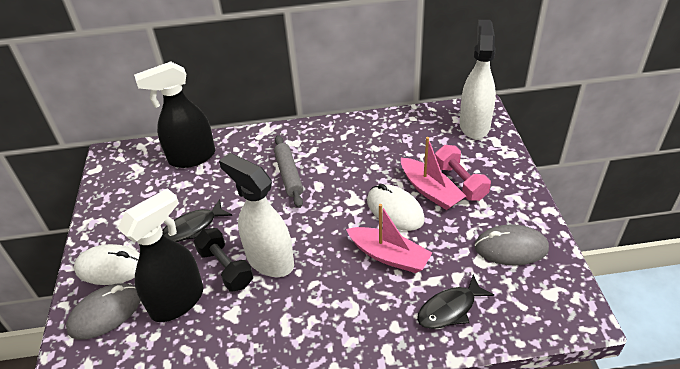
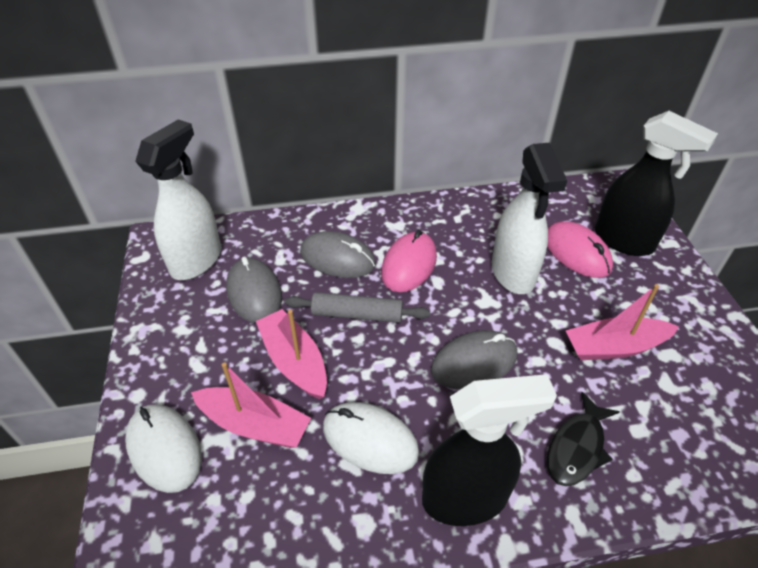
black dumbbell: 1 -> 0
black fish: 2 -> 1
grey mouse: 2 -> 3
pink boat: 2 -> 3
pink dumbbell: 1 -> 0
pink mouse: 0 -> 2

